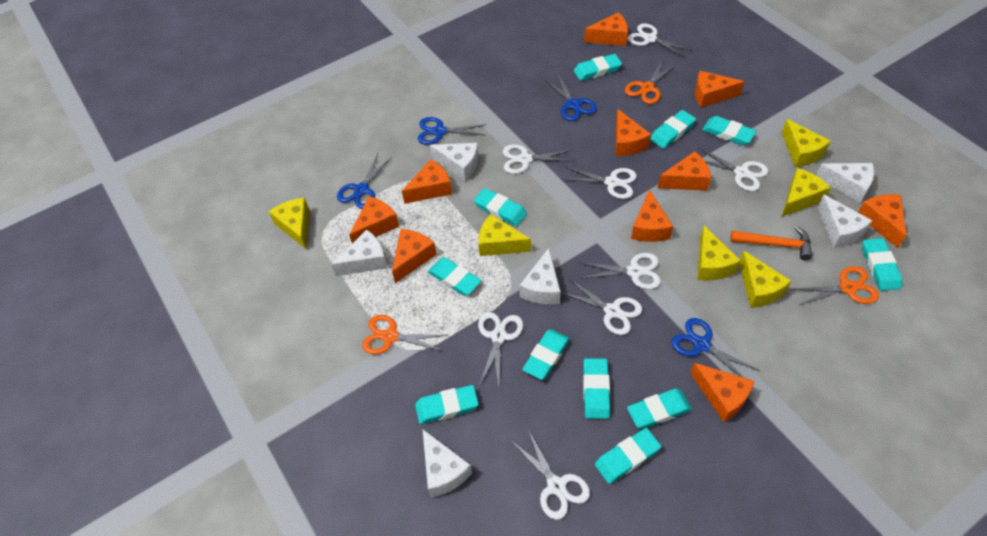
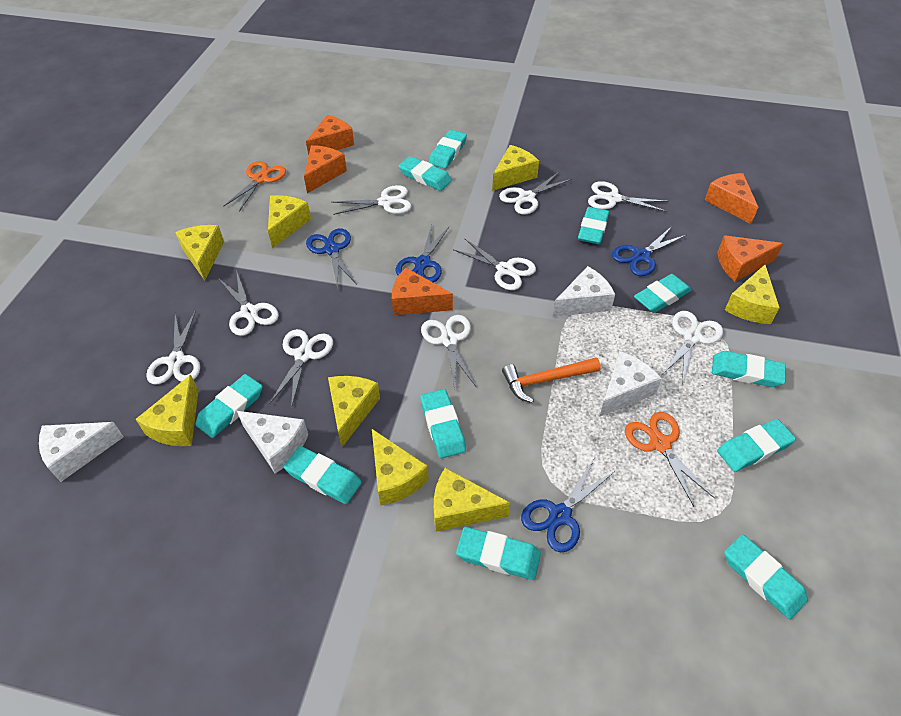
orange cheese: 10 -> 5
orange scissors: 3 -> 2
white cheese: 6 -> 4
white scissors: 8 -> 9
yellow cheese: 6 -> 8

